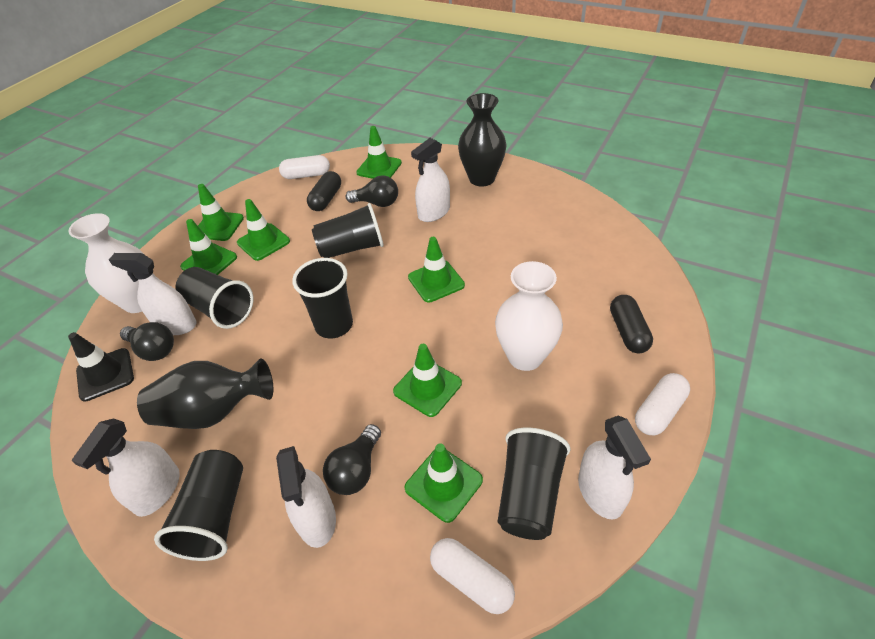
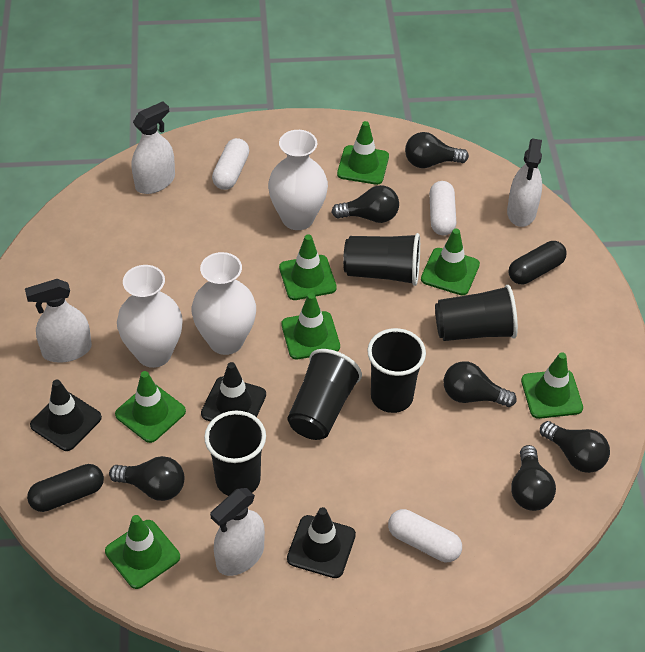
black light bulb: 3 -> 6
black traffic cone: 1 -> 3
black vase: 2 -> 0
white spray bottle: 5 -> 4
white vase: 2 -> 3

